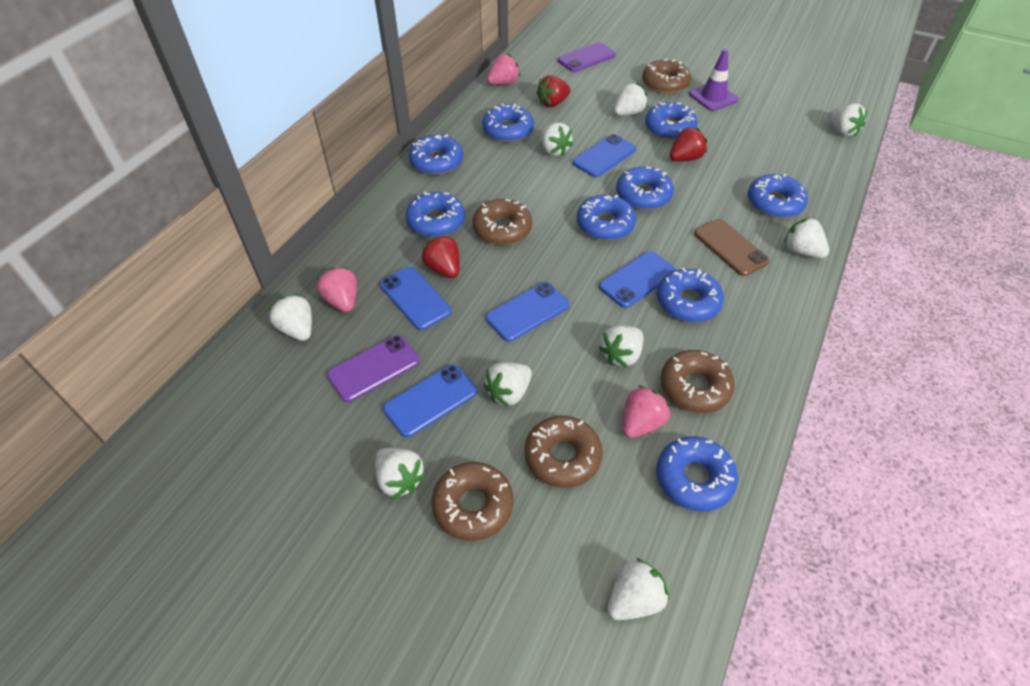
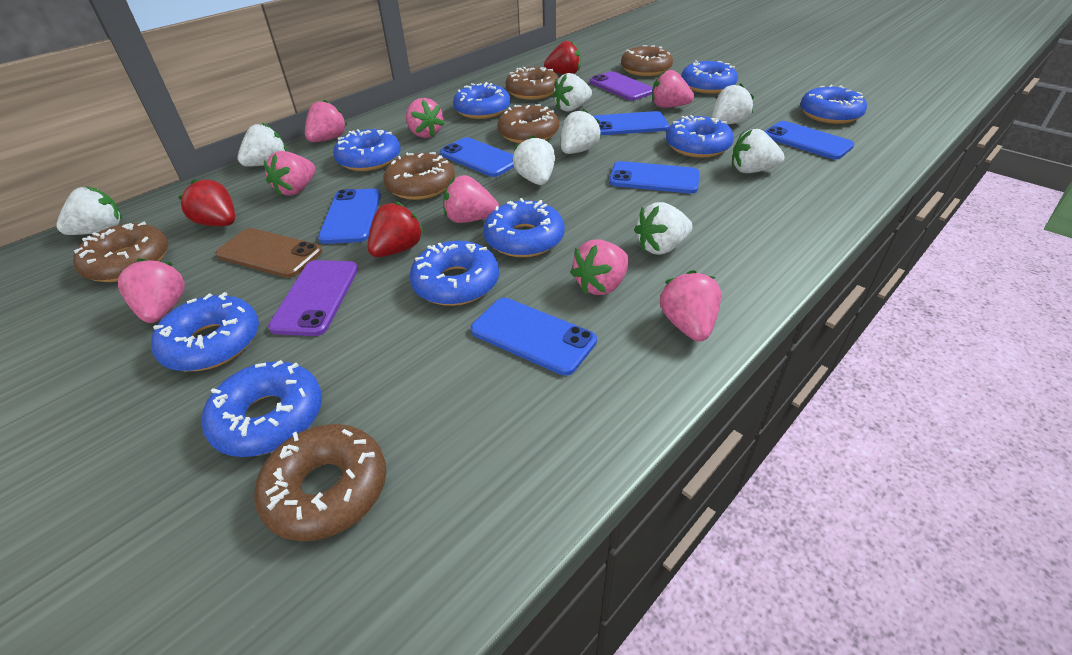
blue phone: 5 -> 6
brown donut: 5 -> 6
pink strawberry: 3 -> 8
purple traffic cone: 1 -> 0
white strawberry: 9 -> 8

